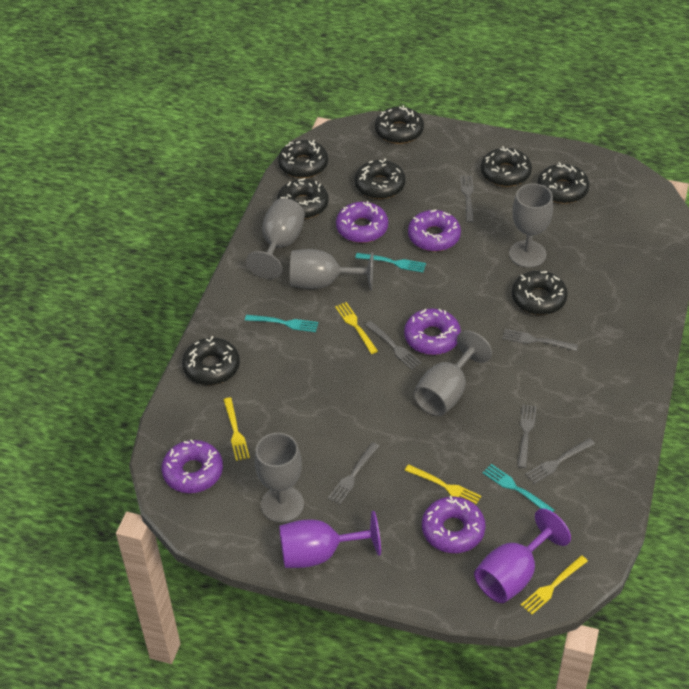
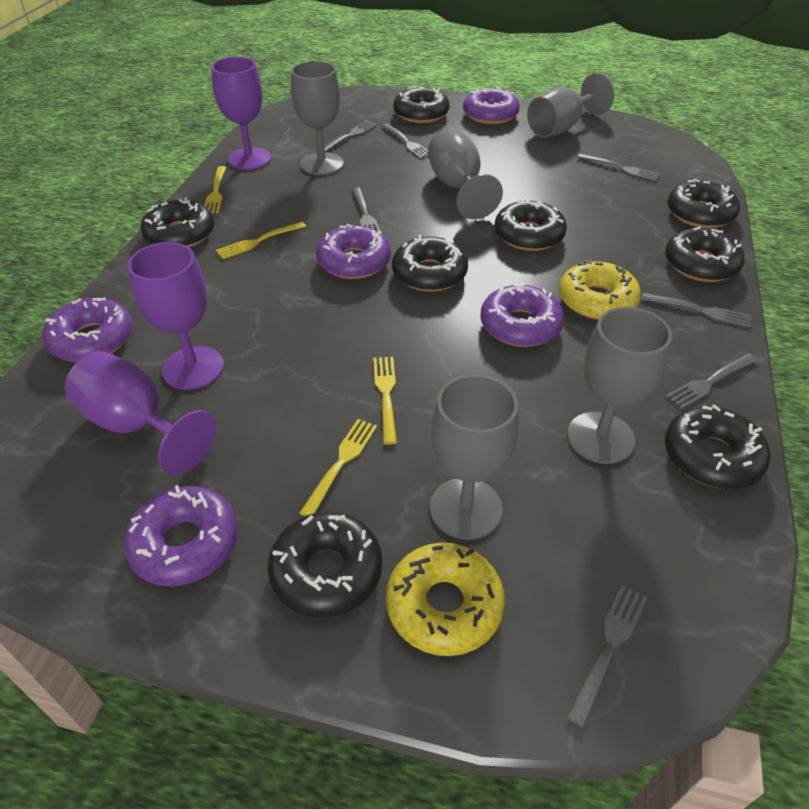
grey fork: 6 -> 7
purple goblet: 2 -> 3
turquoise fork: 3 -> 0
yellow donut: 0 -> 2

